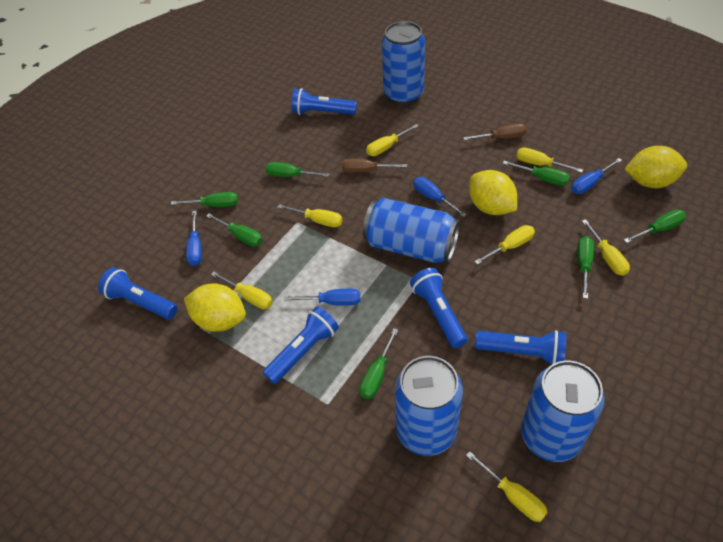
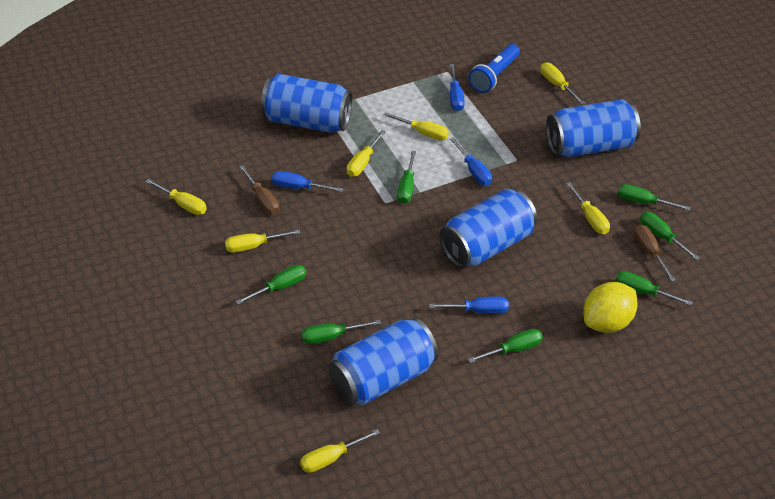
blue flashlight: 5 -> 1
yellow lemon: 3 -> 1

